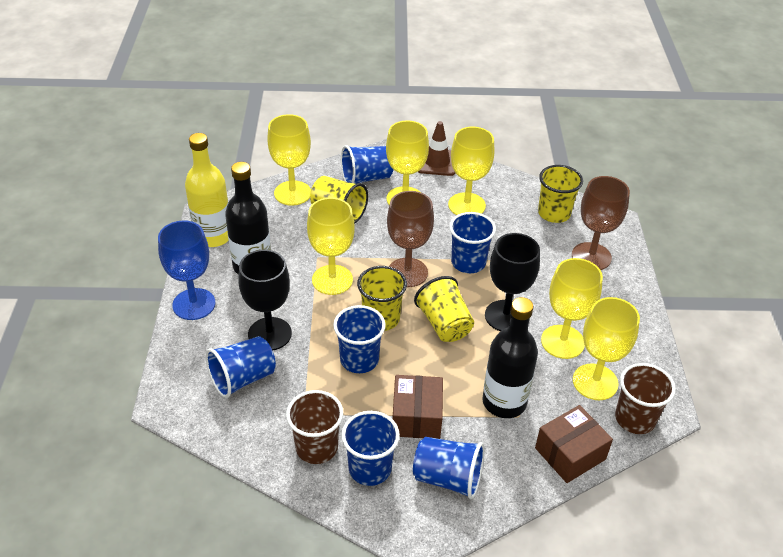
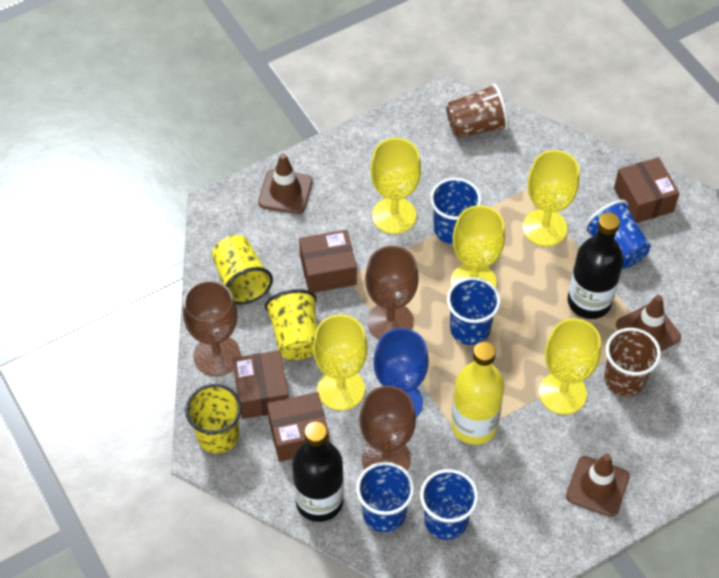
black goblet: 2 -> 0
blue cup: 6 -> 5
brown box: 2 -> 4
brown goblet: 2 -> 3
brown traffic cone: 1 -> 3
yellow cup: 4 -> 3
yellow goblet: 6 -> 5

